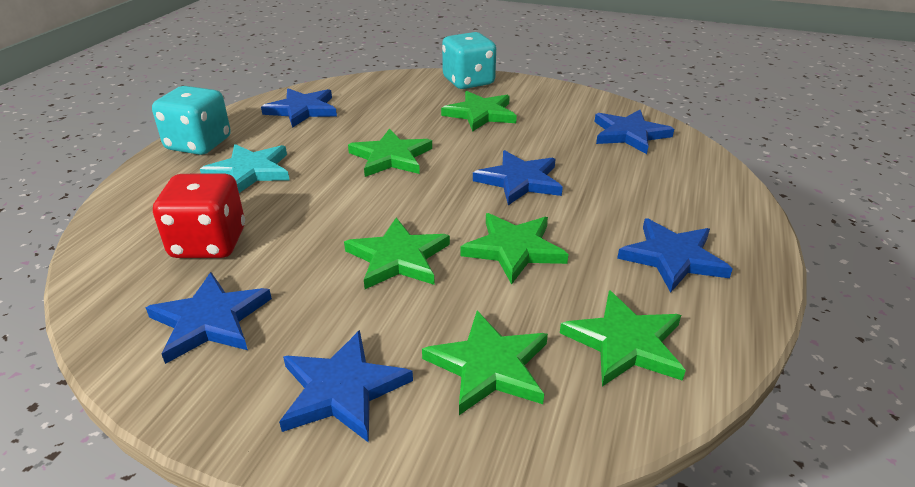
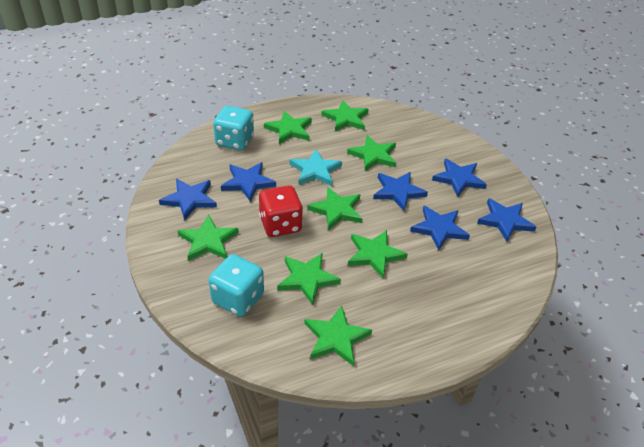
green star: 6 -> 8

